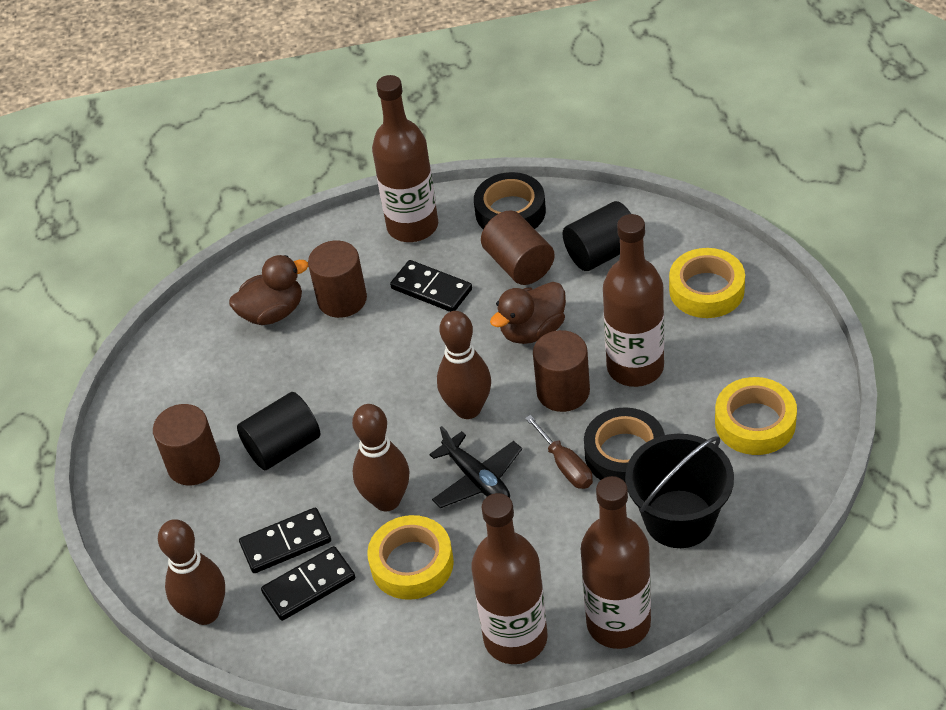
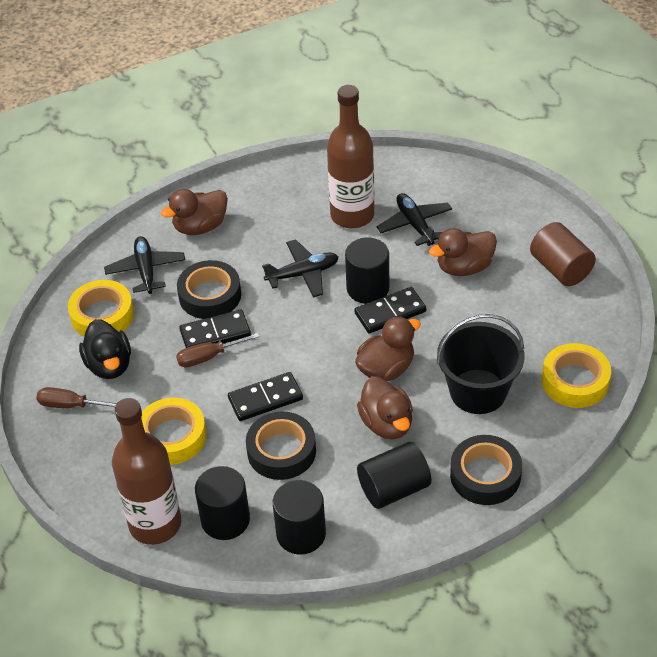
black cylinder: 2 -> 4
black duck: 0 -> 1
black plane: 1 -> 3
black tape: 2 -> 3
brown bottle: 4 -> 2
brown bowling pin: 3 -> 0
brown cylinder: 4 -> 1
brown duck: 2 -> 4
brown screwdriver: 1 -> 2

